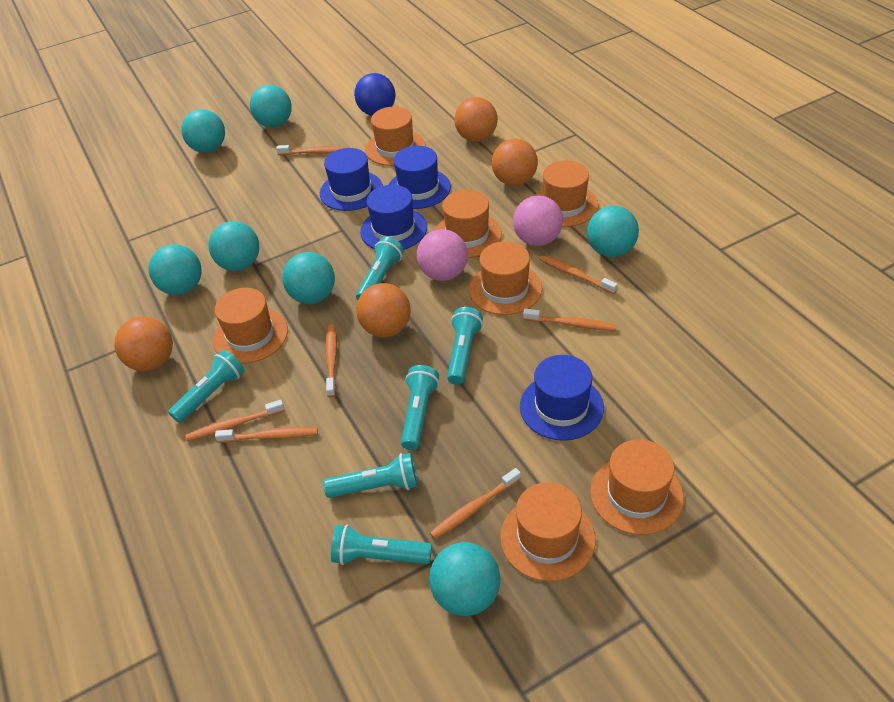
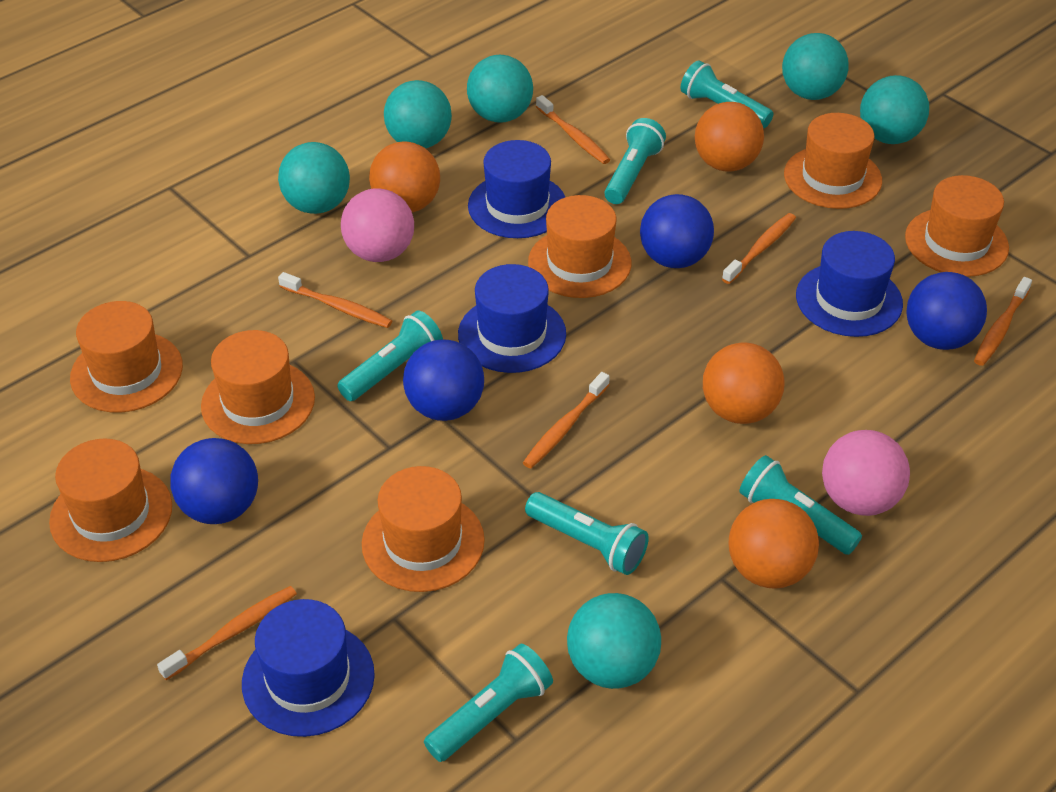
blue ball: 1 -> 4
orange toothbrush: 7 -> 6
turquoise ball: 7 -> 6

